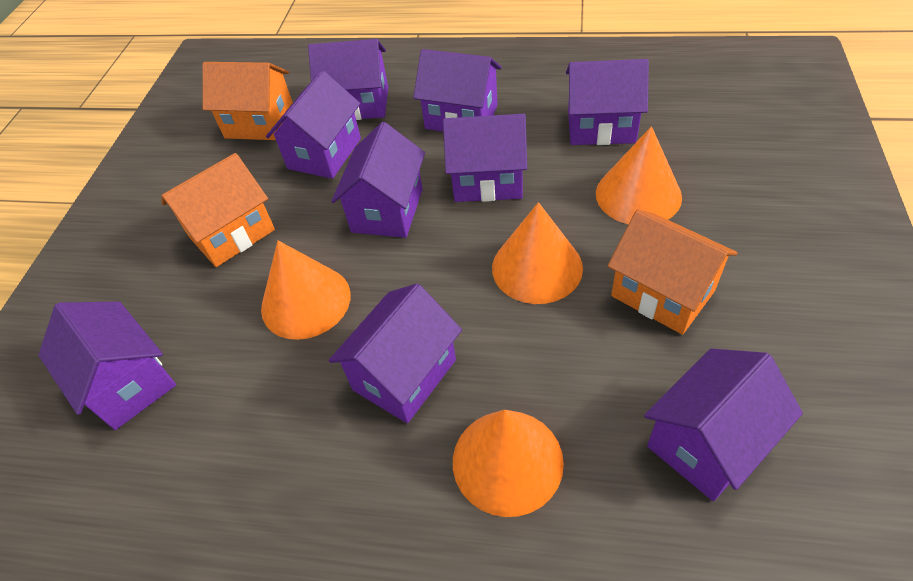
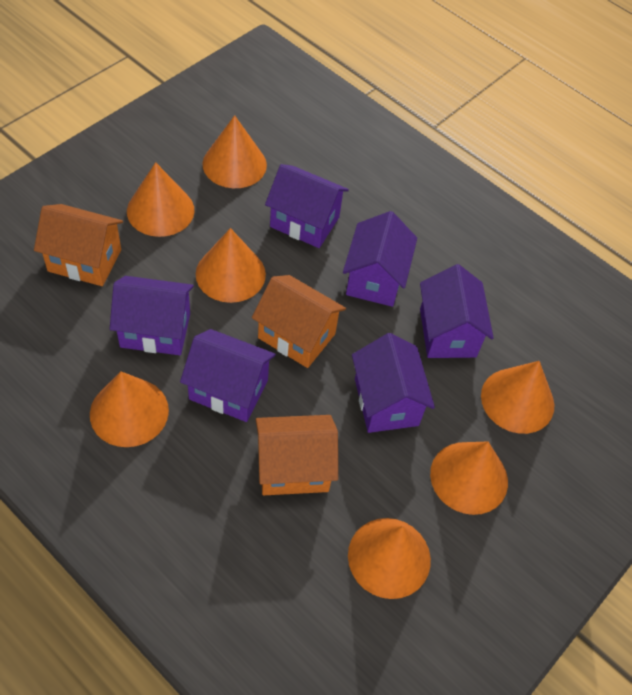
orange cone: 4 -> 7
purple house: 9 -> 6

